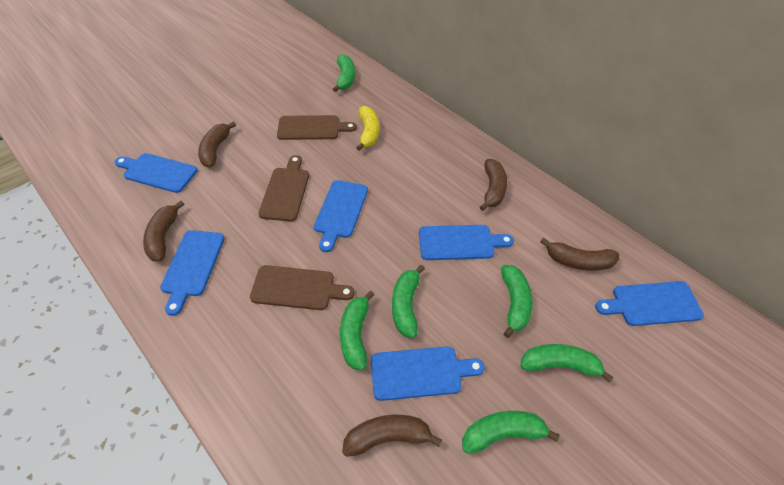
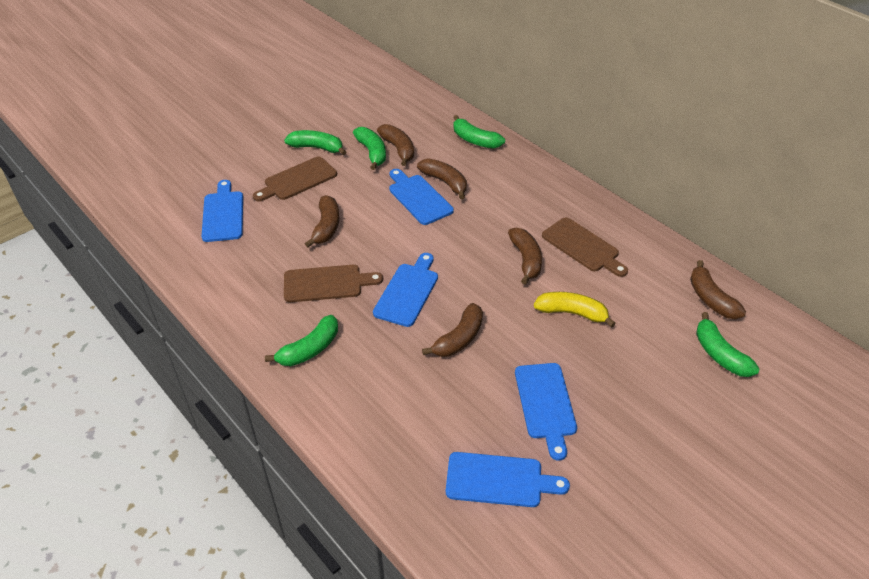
blue cutting board: 6 -> 5
brown banana: 5 -> 6
green banana: 6 -> 5

